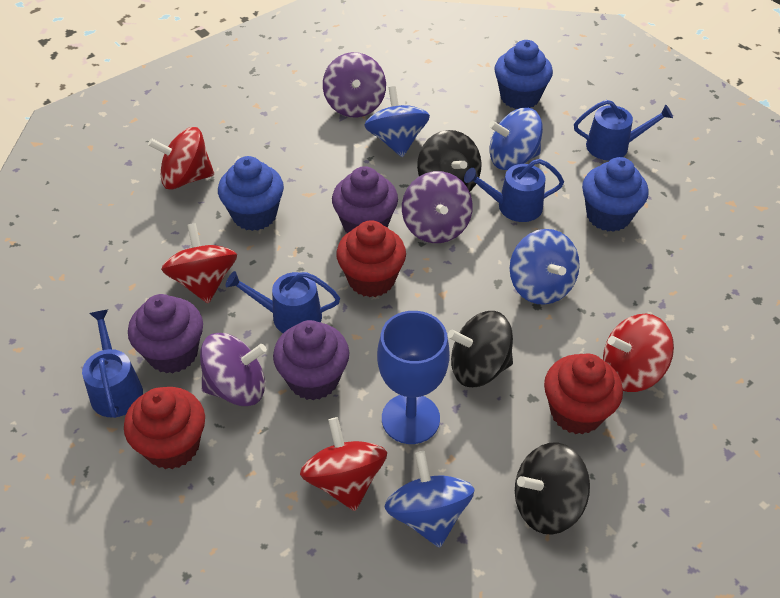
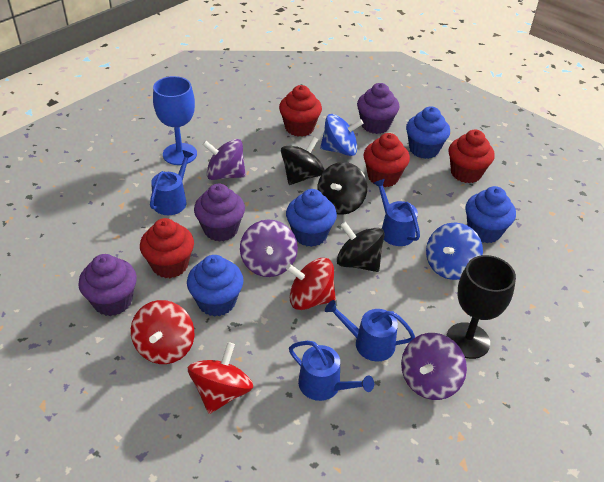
black goblet: 0 -> 1
blue cupcake: 3 -> 4
blue spinning top: 4 -> 2
red cupcake: 3 -> 4
red spinning top: 4 -> 3

